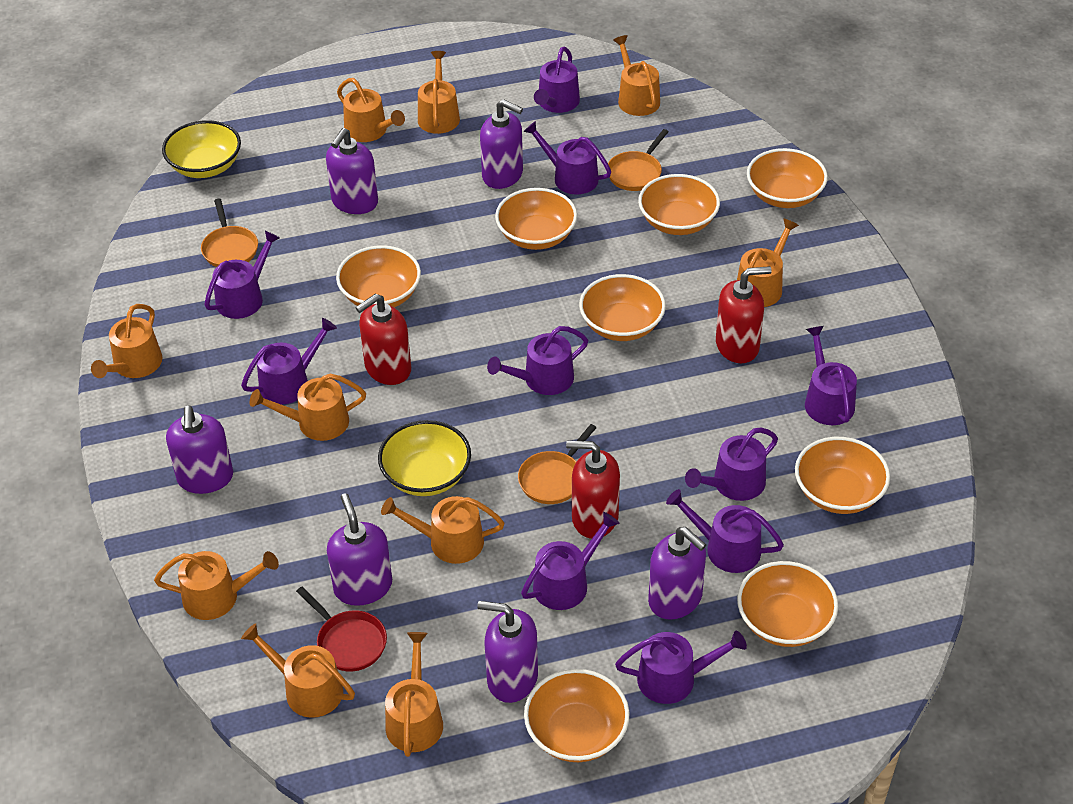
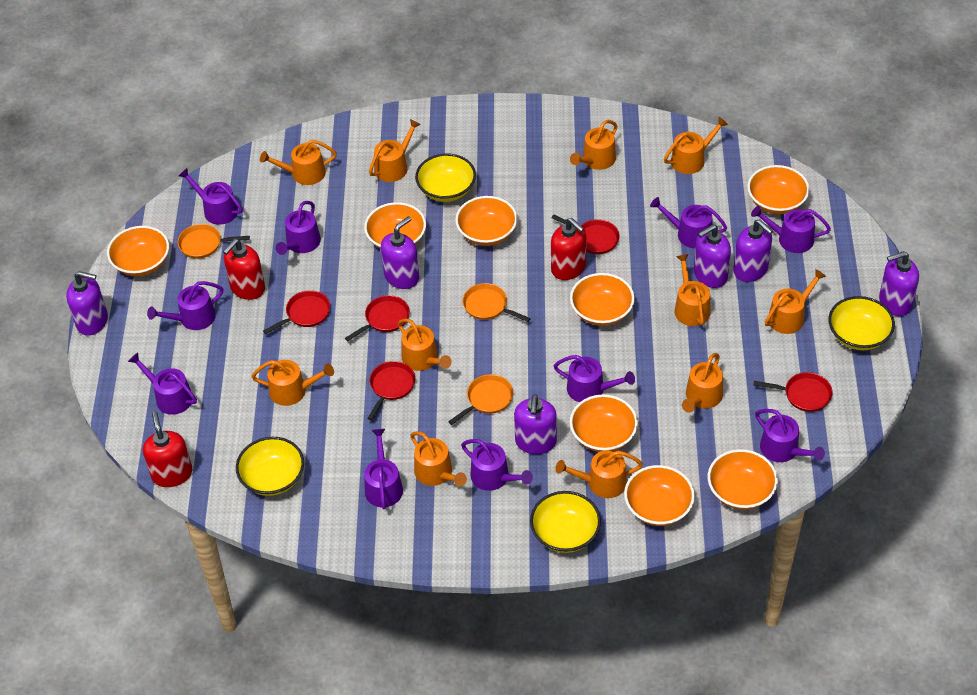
orange watering can: 10 -> 11
red pan: 1 -> 5
yellow bowl: 2 -> 4

